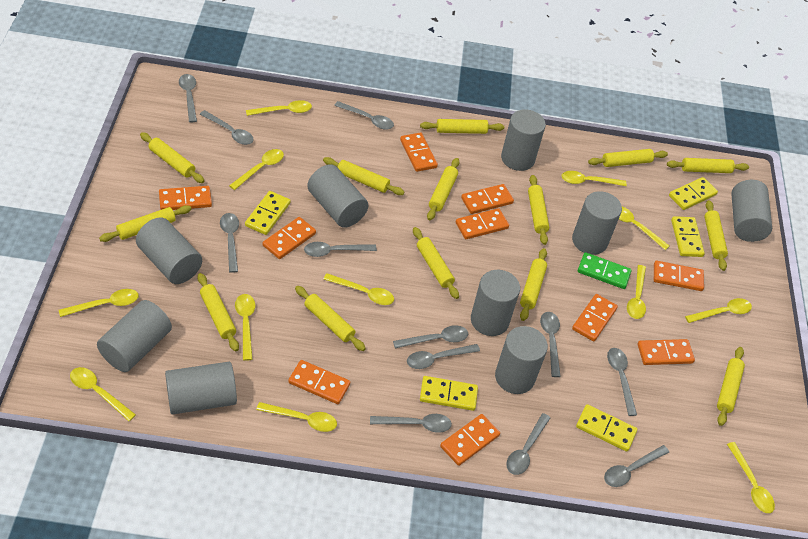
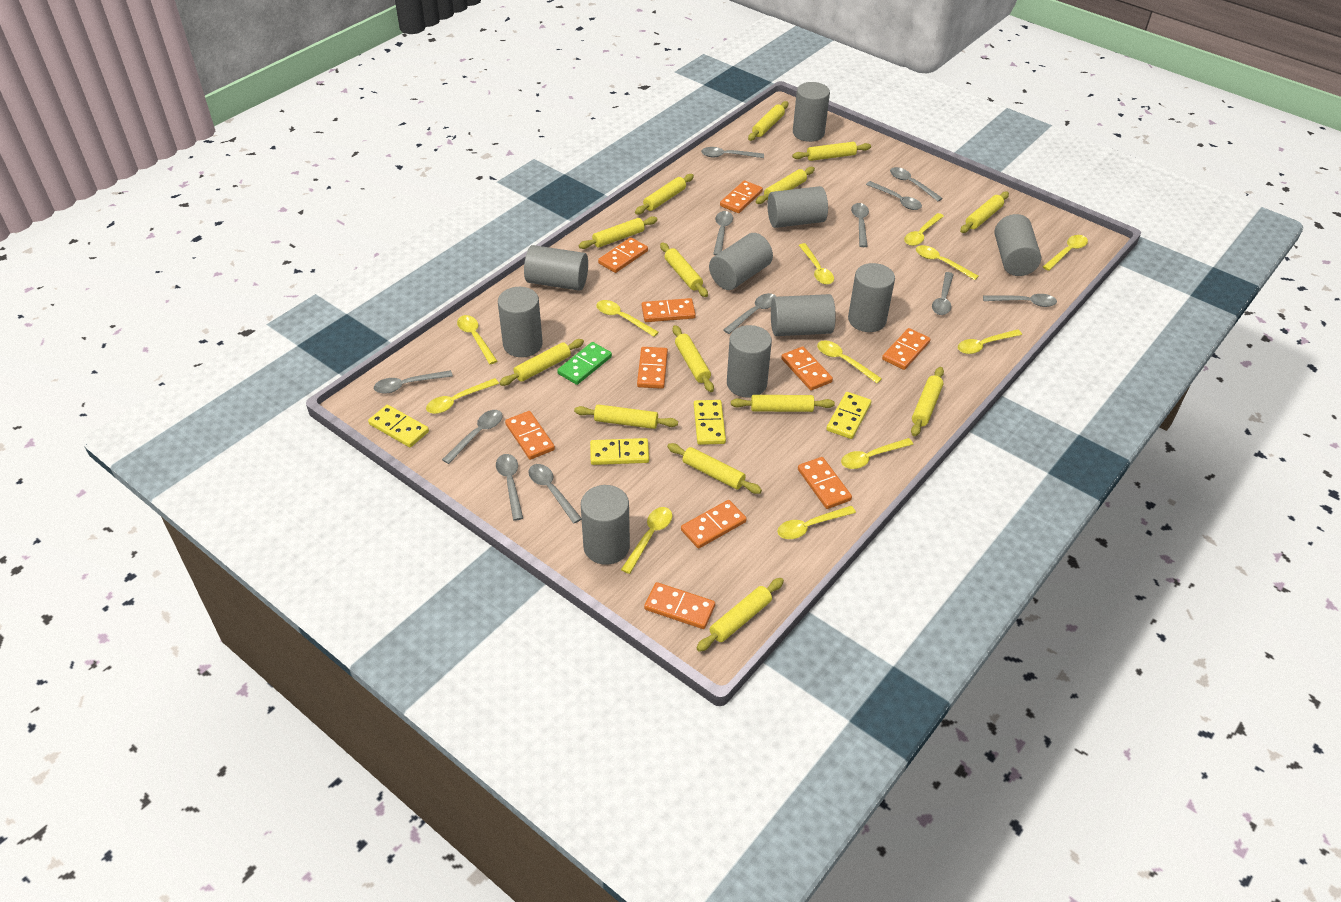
grey cylinder: 9 -> 10
yellow domino: 5 -> 4

